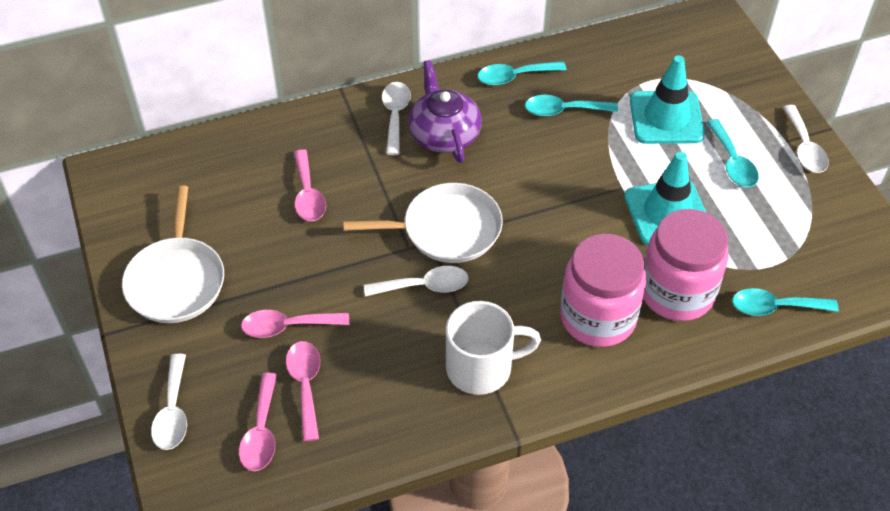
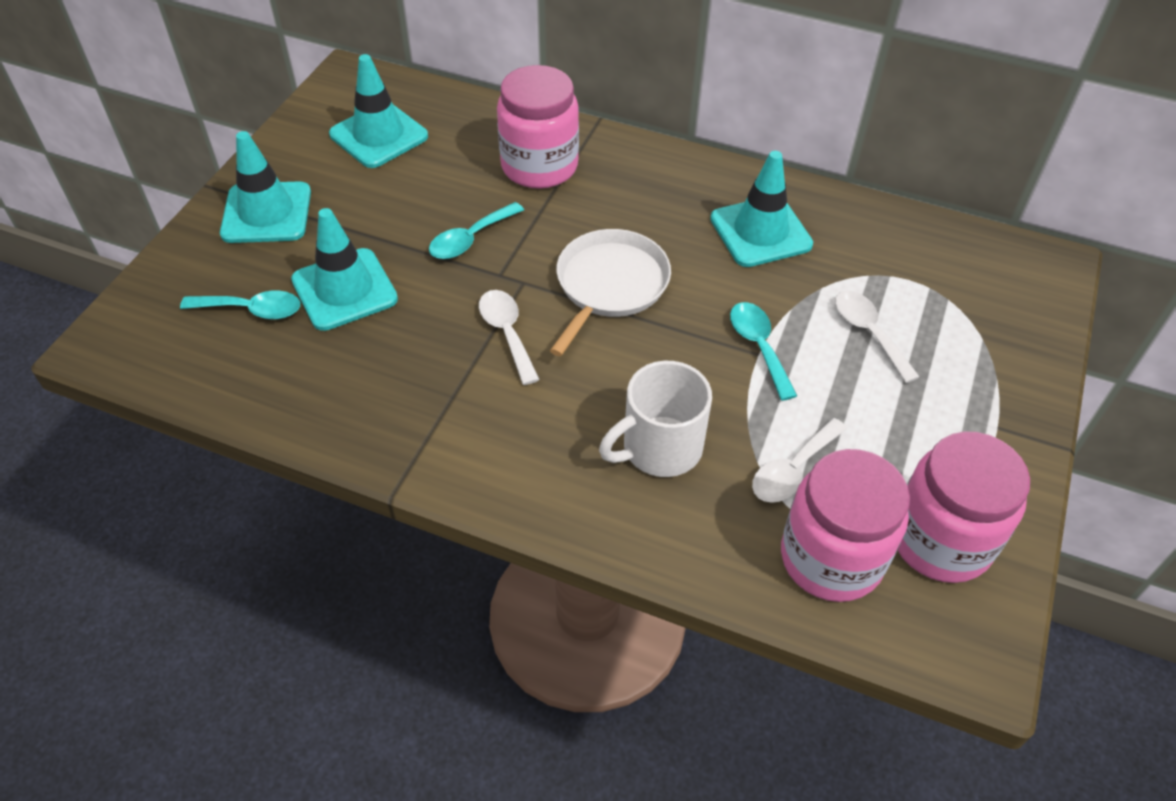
pink jar: 2 -> 3
pink spoon: 4 -> 0
purple teapot: 1 -> 0
turquoise spoon: 4 -> 3
turquoise traffic cone: 2 -> 4
white pan: 2 -> 1
white spoon: 4 -> 3

